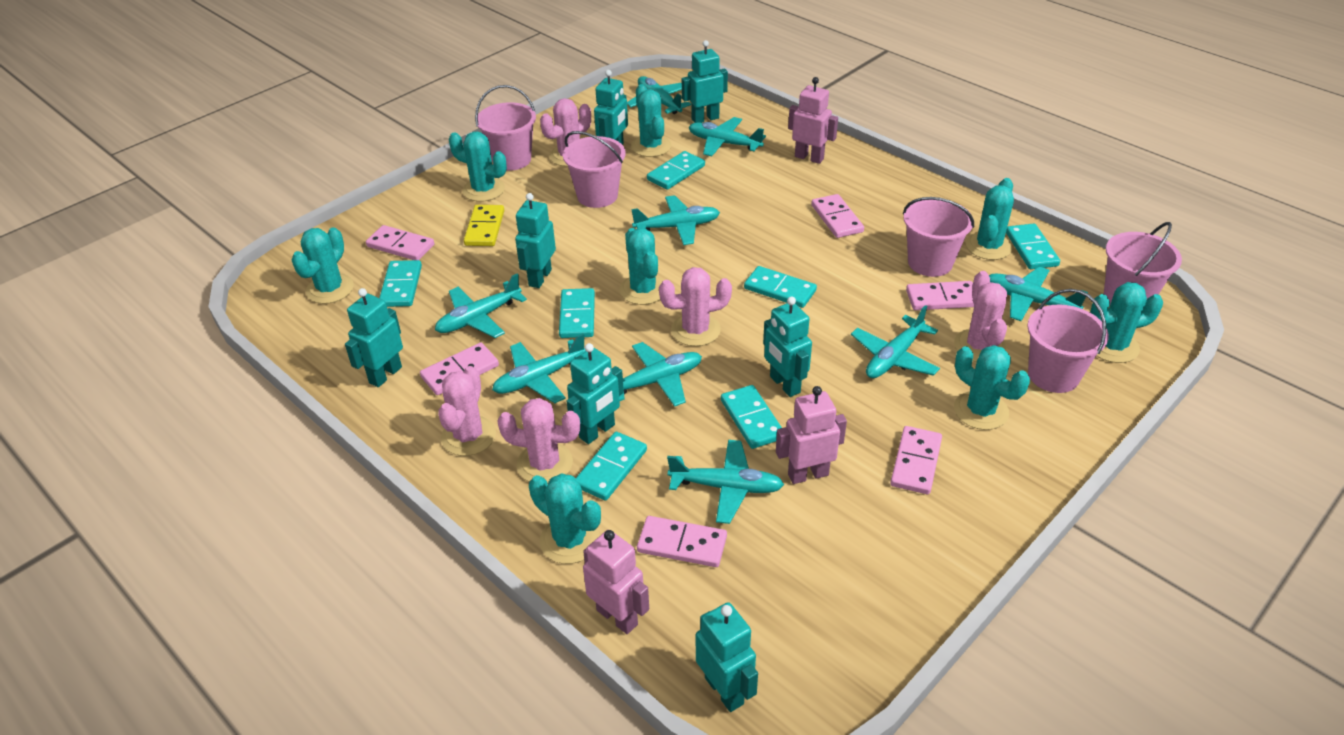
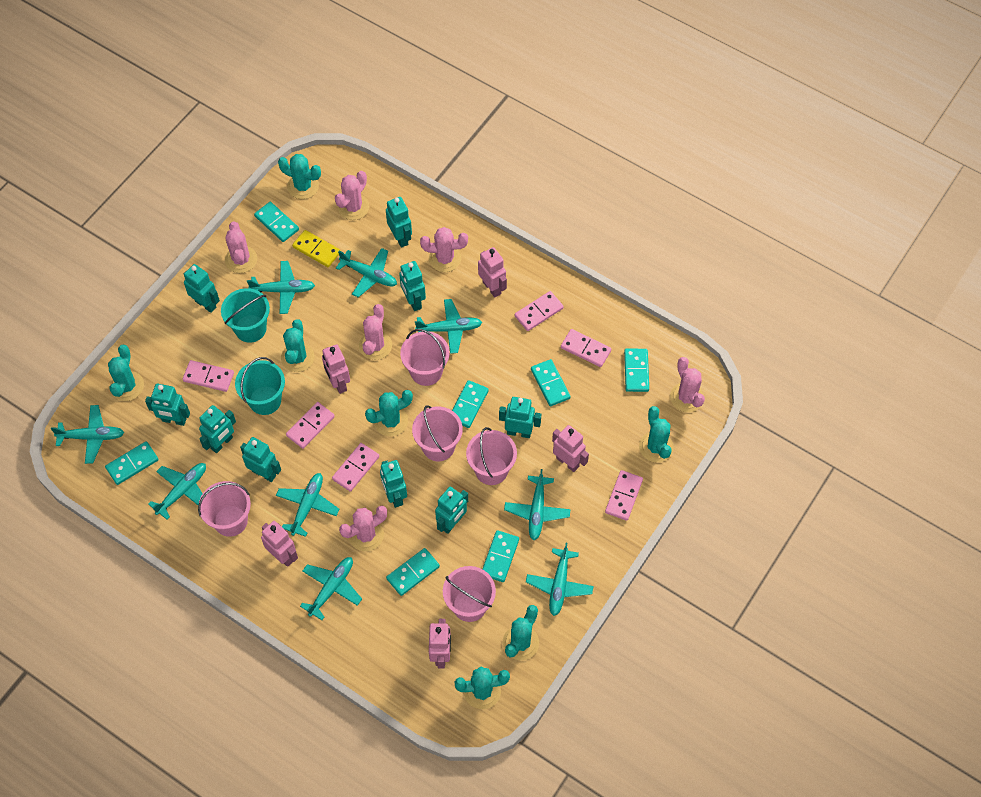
pink cactus: 5 -> 6
pink robot: 3 -> 5
turquoise bucket: 0 -> 2
turquoise cactus: 8 -> 7
turquoise robot: 7 -> 9

